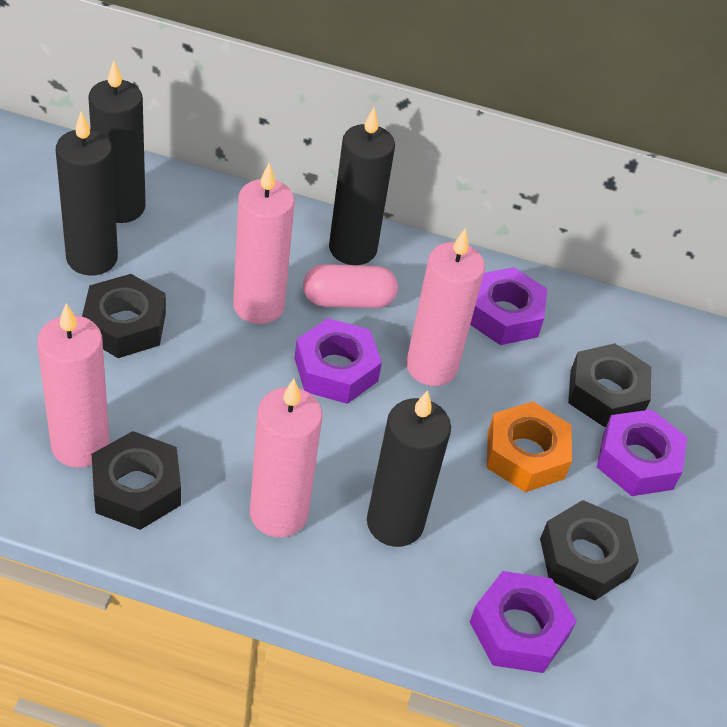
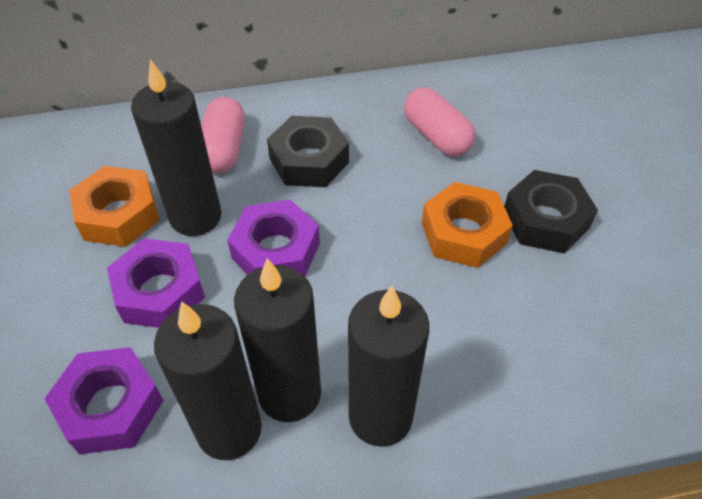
black nut: 4 -> 2
orange nut: 1 -> 2
pink candle: 4 -> 0
pink capsule: 1 -> 2
purple nut: 4 -> 3

